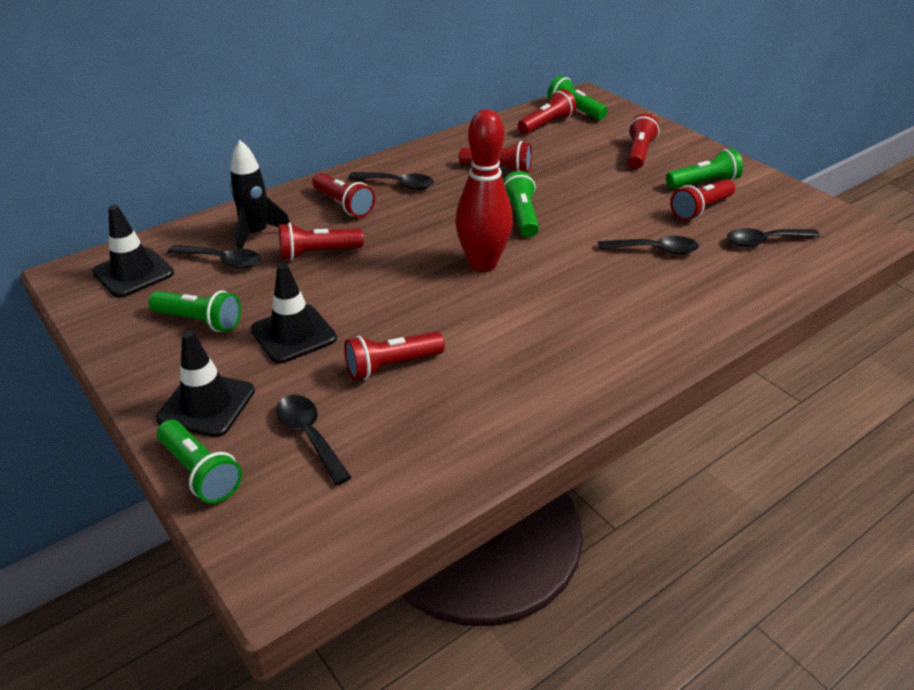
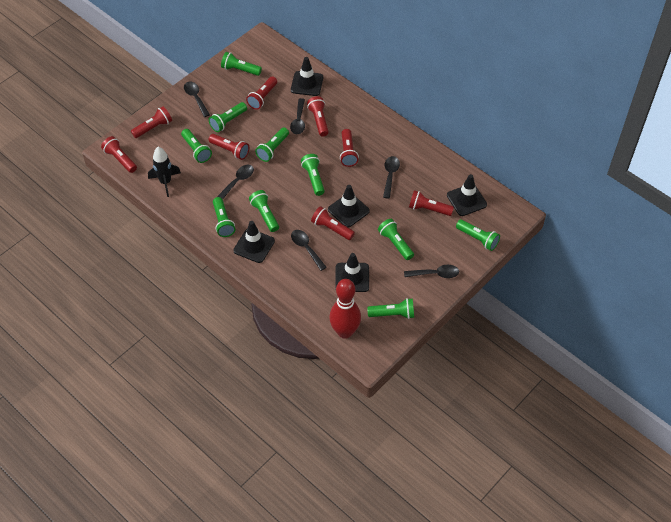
black spoon: 5 -> 6
black traffic cone: 3 -> 5
green flashlight: 5 -> 10
red flashlight: 7 -> 8

